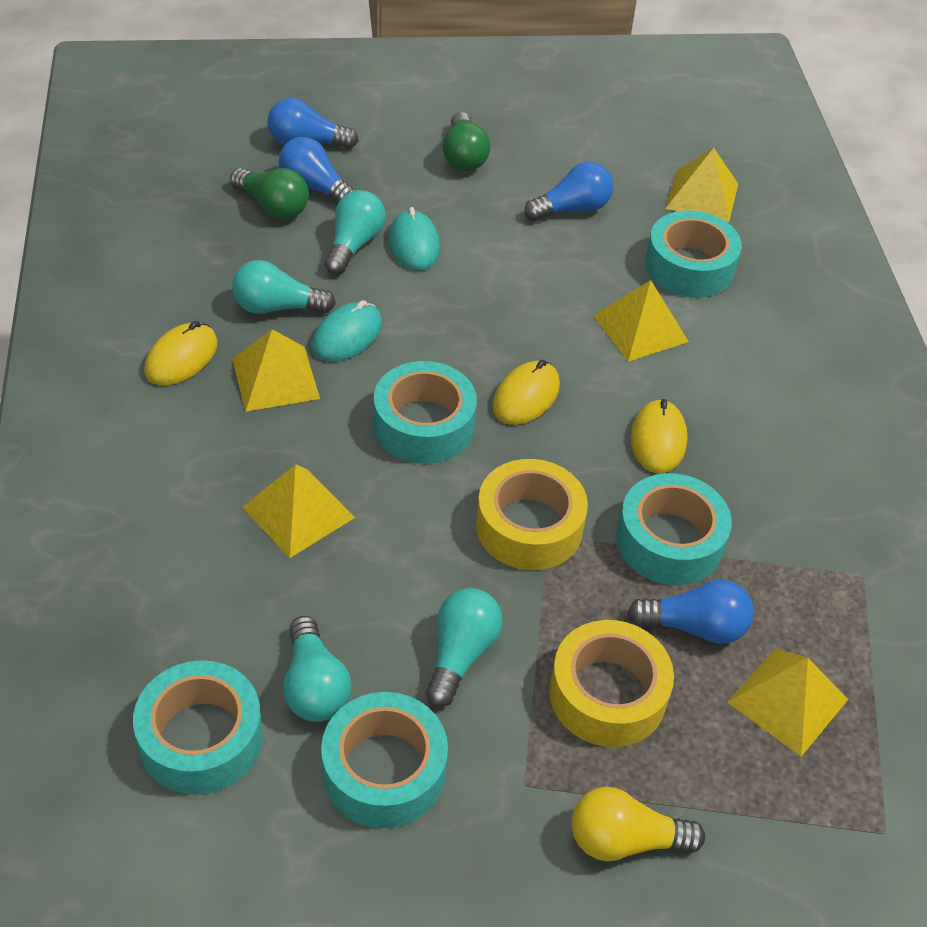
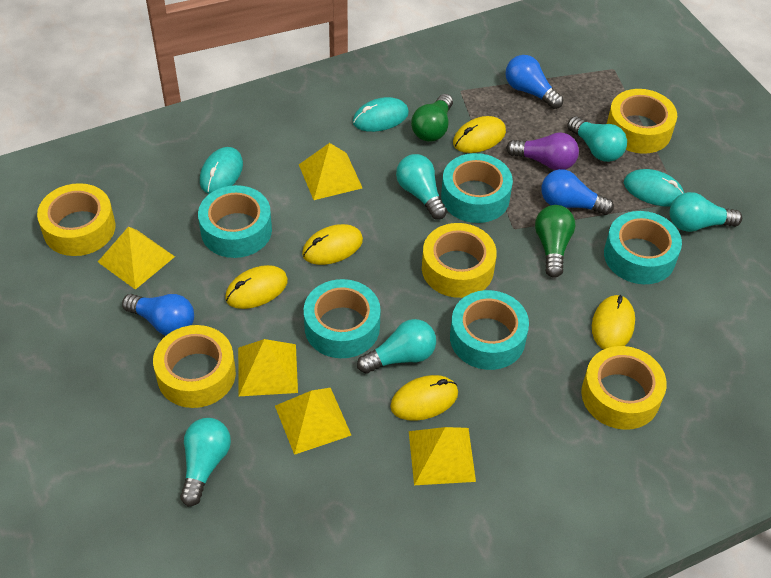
blue light bulb: 4 -> 3
purple light bulb: 0 -> 1
turquoise light bulb: 4 -> 5
turquoise mouse: 2 -> 3
yellow light bulb: 1 -> 0
yellow mouse: 3 -> 5
yellow tape: 2 -> 5

